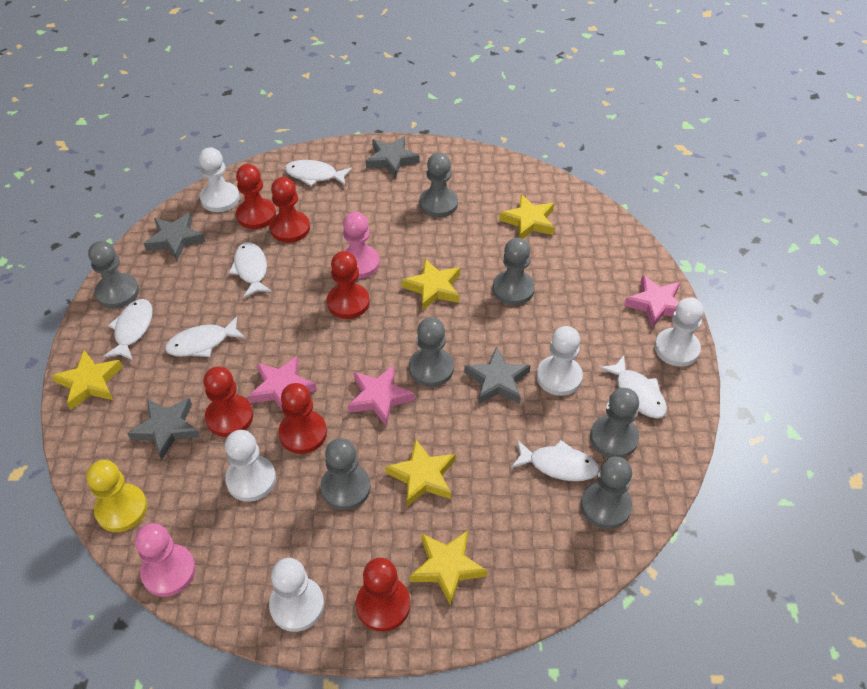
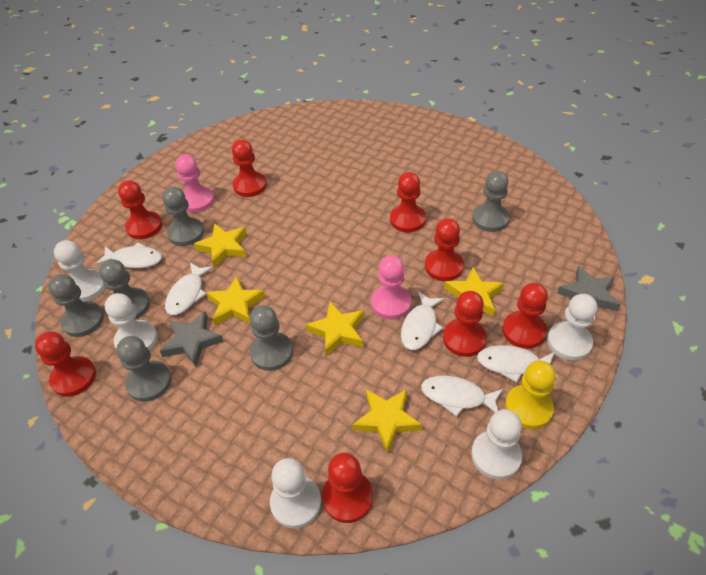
grey pawn: 7 -> 6
grey star: 4 -> 2
pink star: 3 -> 0
red pawn: 6 -> 8
white fish: 6 -> 5

